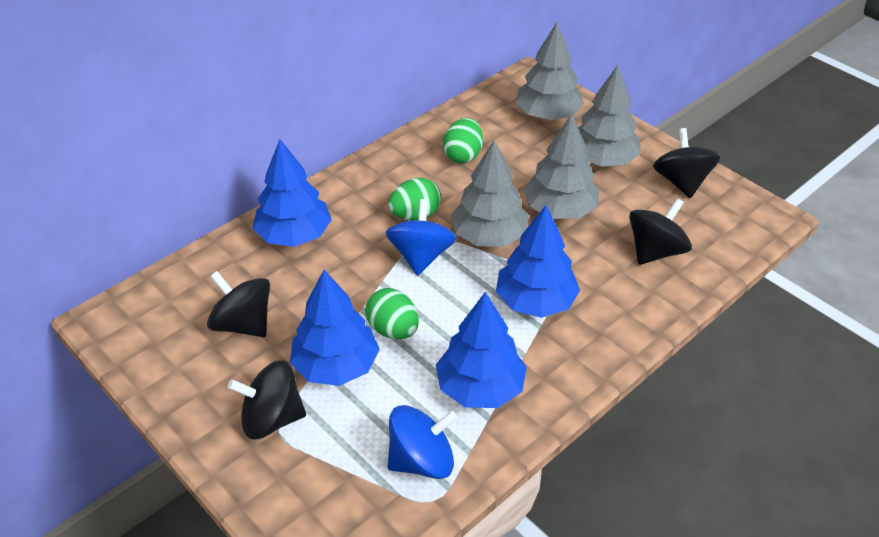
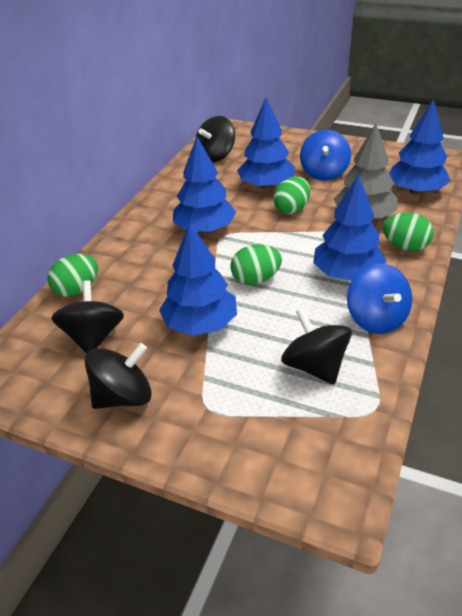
blue tree: 4 -> 5
green egg: 3 -> 4
grey tree: 4 -> 1

